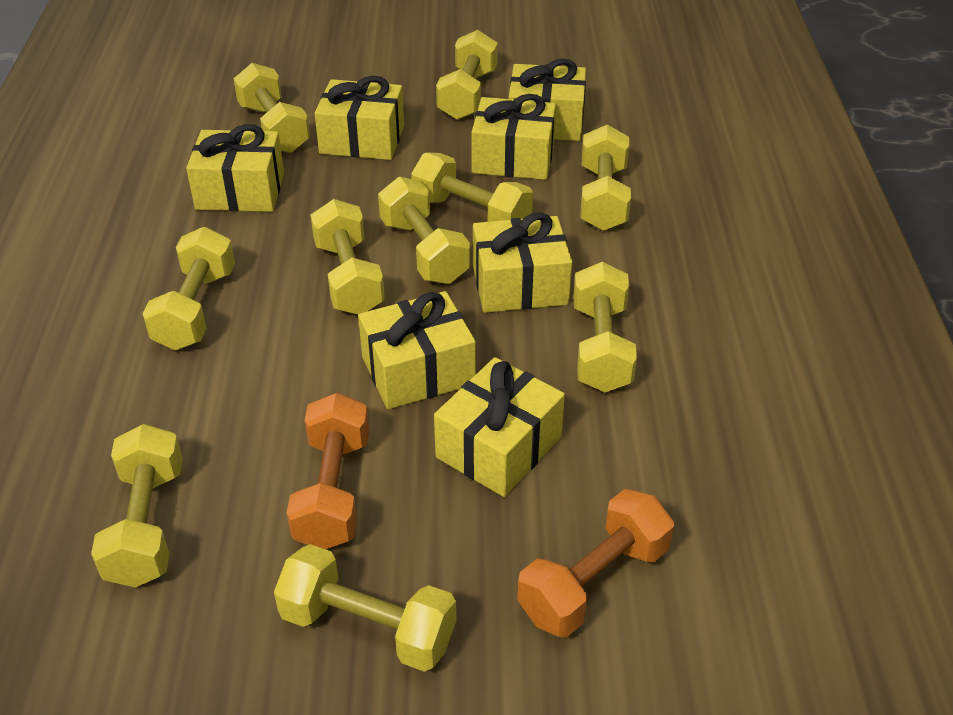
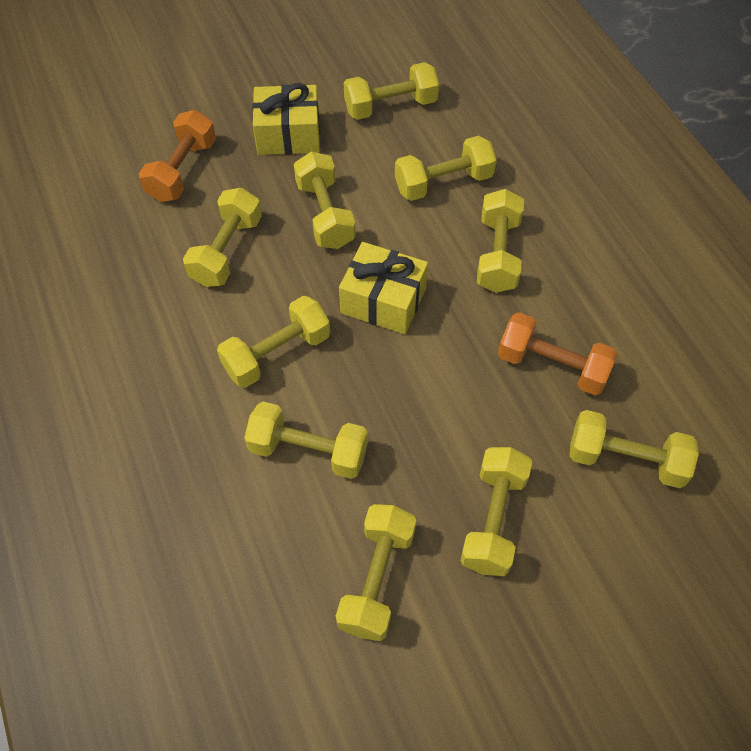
yellow gift: 7 -> 2

